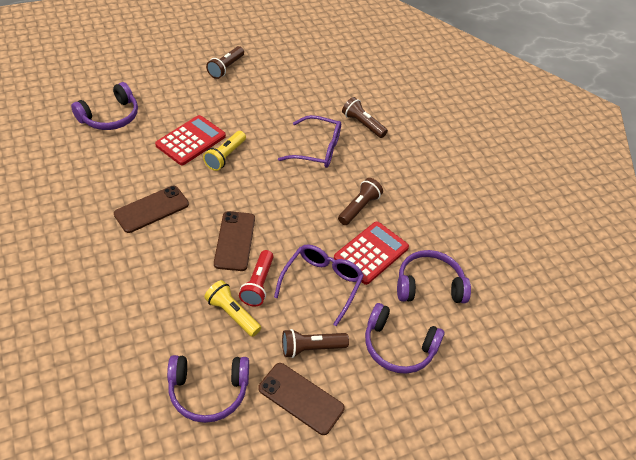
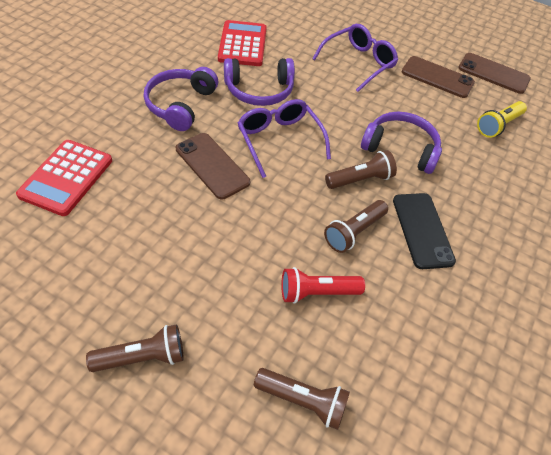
black phone: 0 -> 1
purple headphones: 4 -> 3
yellow flashlight: 2 -> 1

